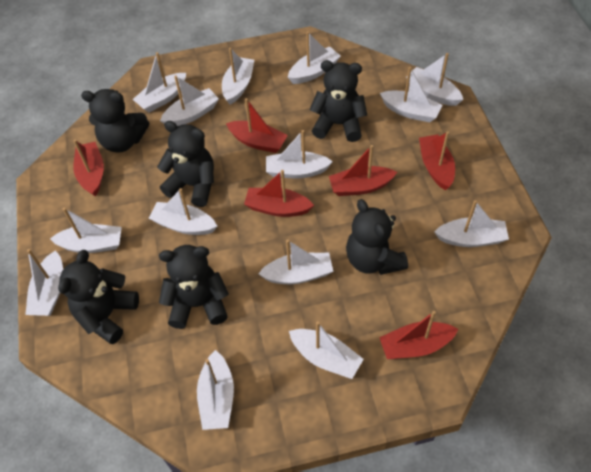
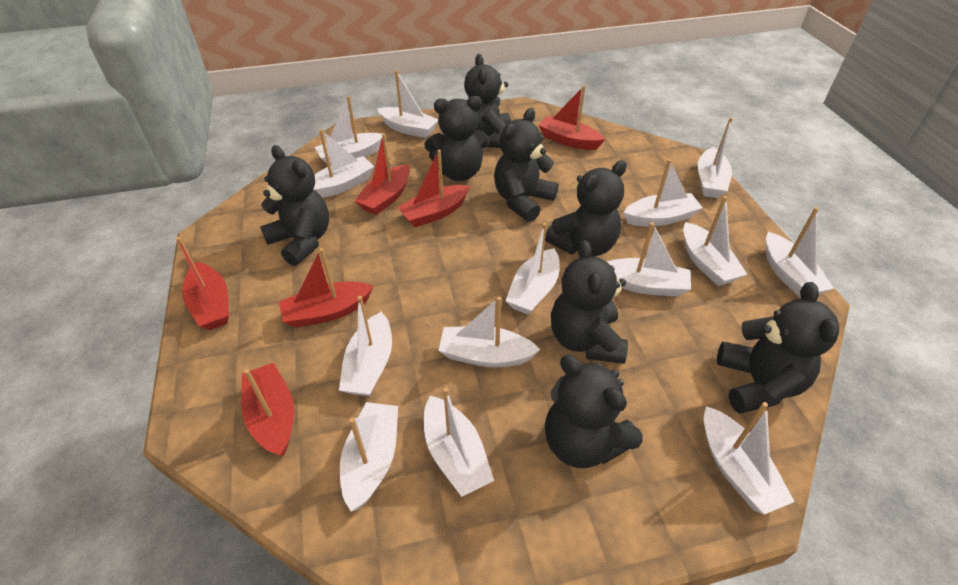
black teddy bear: 6 -> 8

